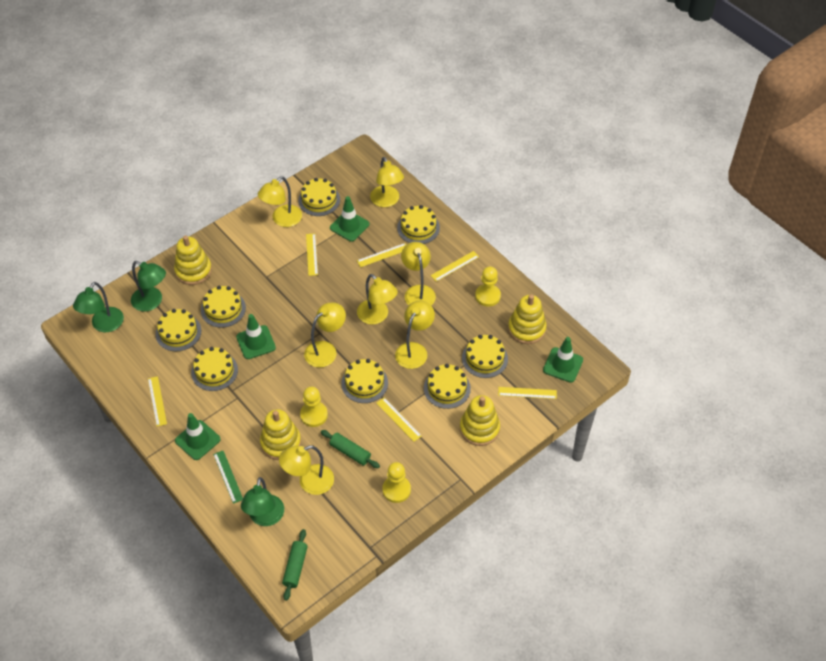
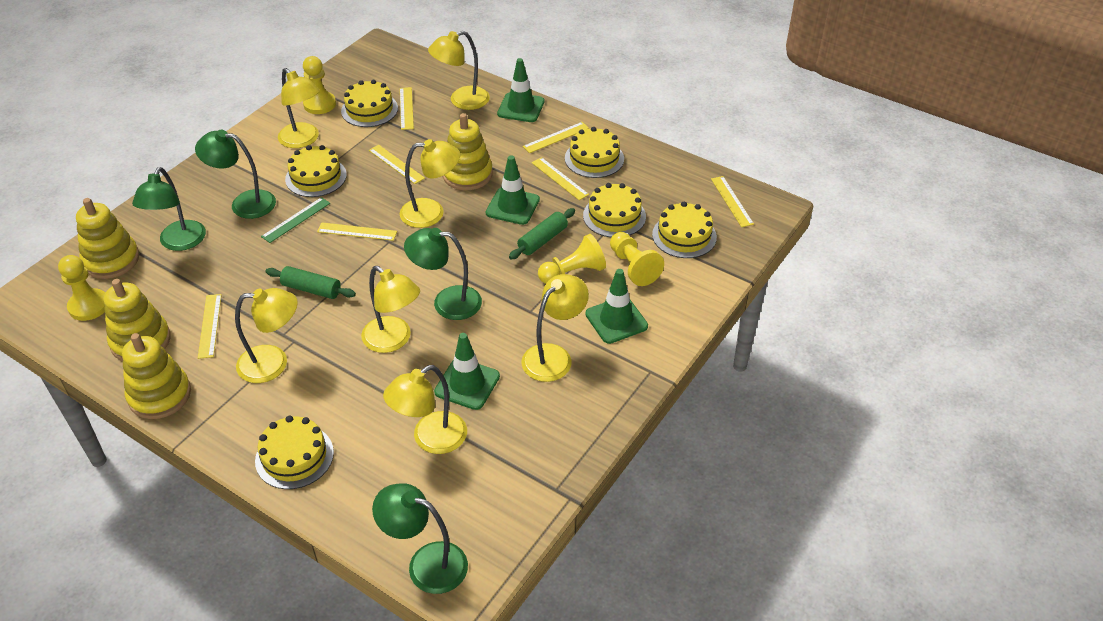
green lamp: 3 -> 4
yellow cake: 8 -> 6
yellow pawn: 3 -> 4
yellow ruler: 6 -> 7

